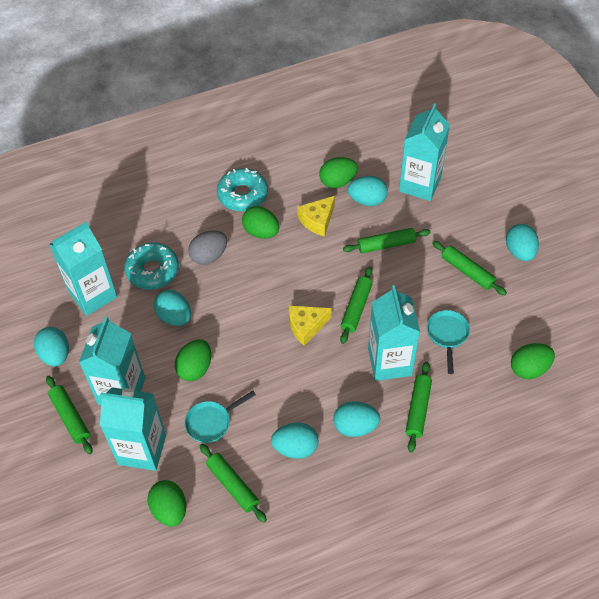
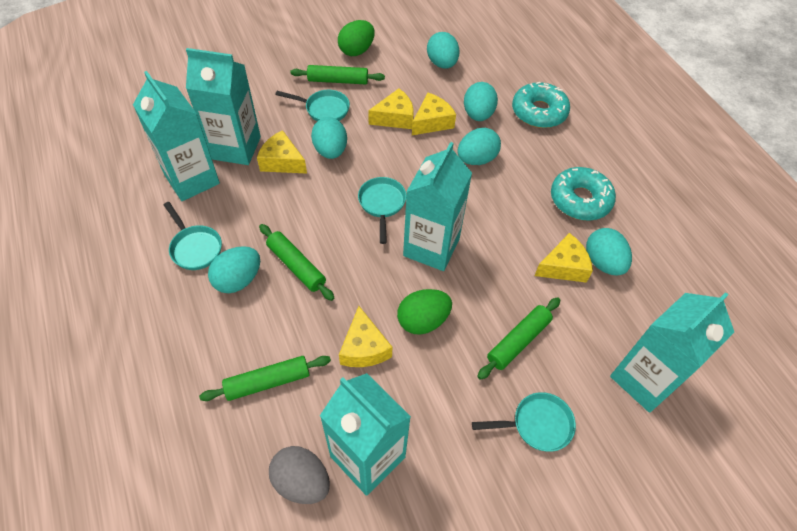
green egg: 5 -> 2
green rolling pin: 6 -> 4
turquoise pan: 2 -> 4
yellow cheese: 2 -> 5

